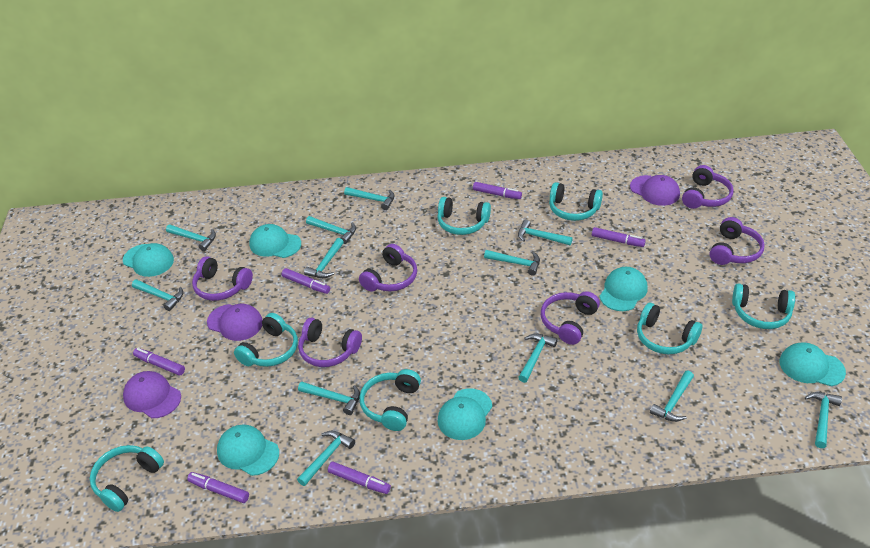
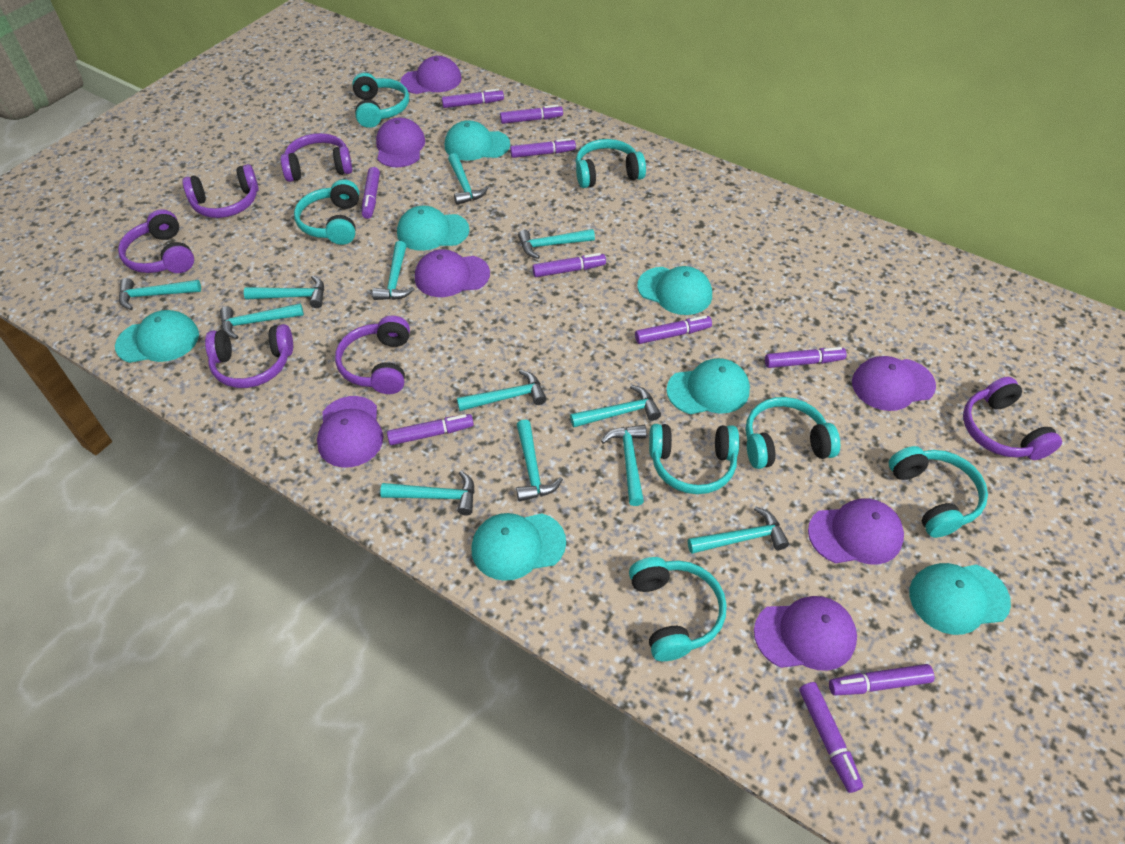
purple cap: 3 -> 7
purple marker: 6 -> 10
turquoise cap: 6 -> 7

